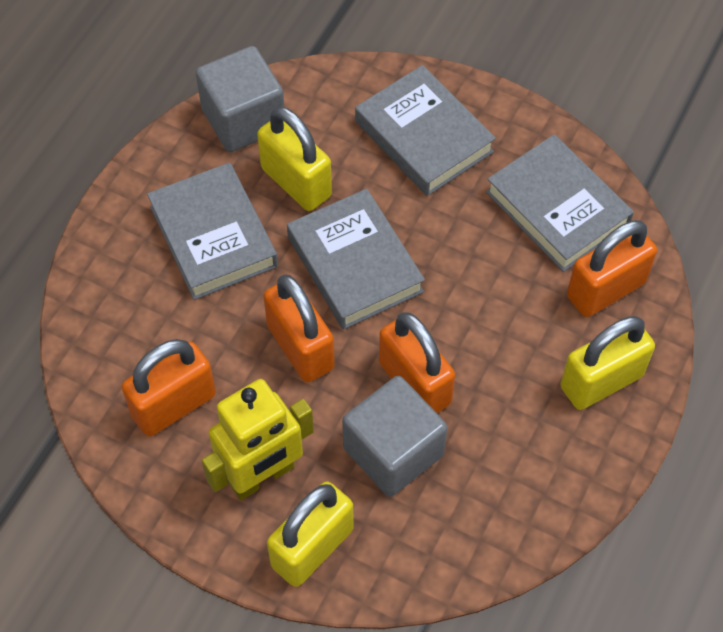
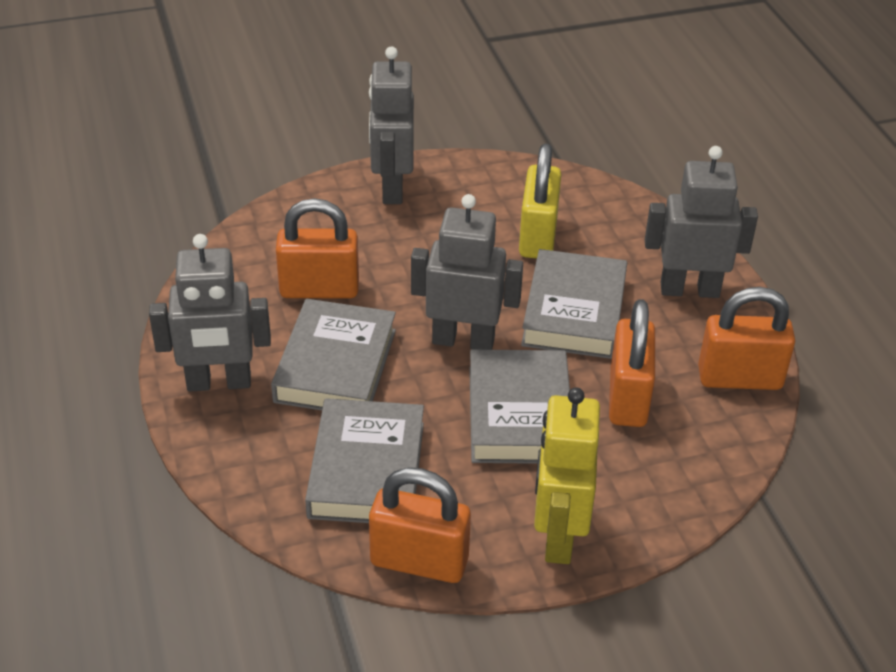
grey cube: 2 -> 0
grey robot: 0 -> 4
yellow padlock: 3 -> 1

